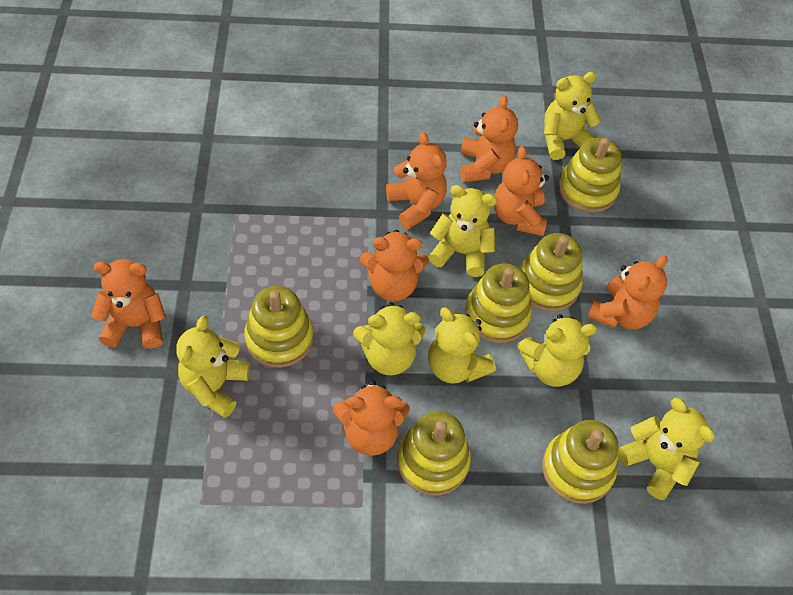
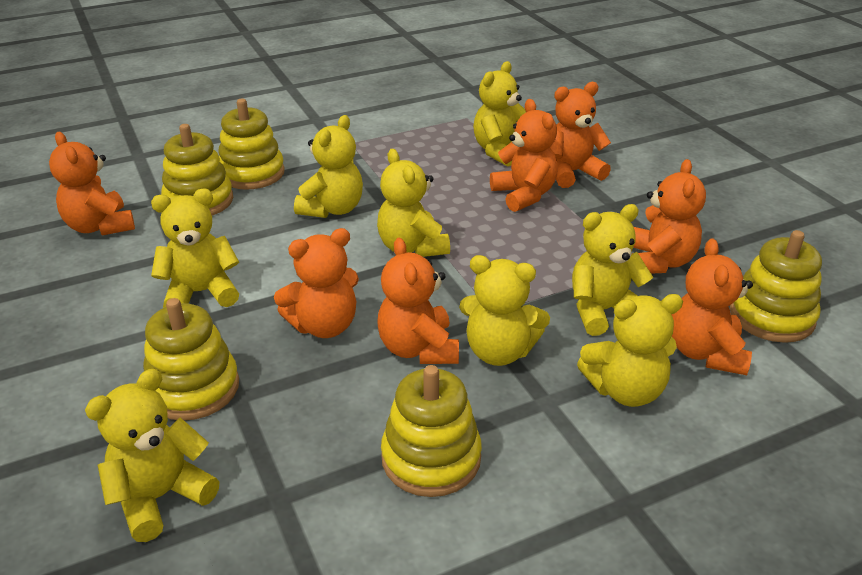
yellow stacking toy: 6 -> 5
yellow teddy bear: 7 -> 8

